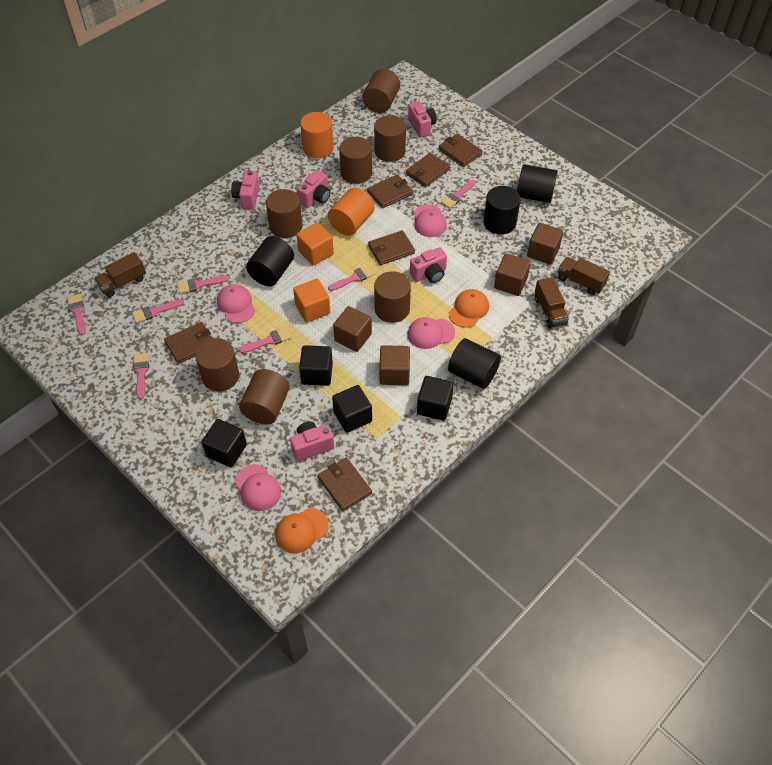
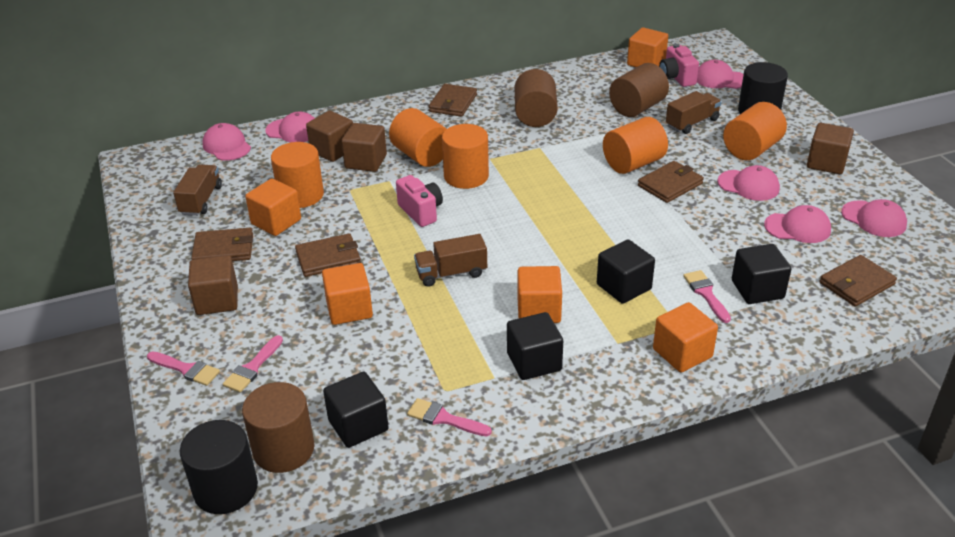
black cylinder: 4 -> 2
brown cylinder: 7 -> 3
brown wallet: 6 -> 5
orange cap: 2 -> 0
orange cube: 2 -> 5
orange cylinder: 2 -> 5
pink brush: 7 -> 4
pink camera: 5 -> 2
pink cap: 4 -> 6

